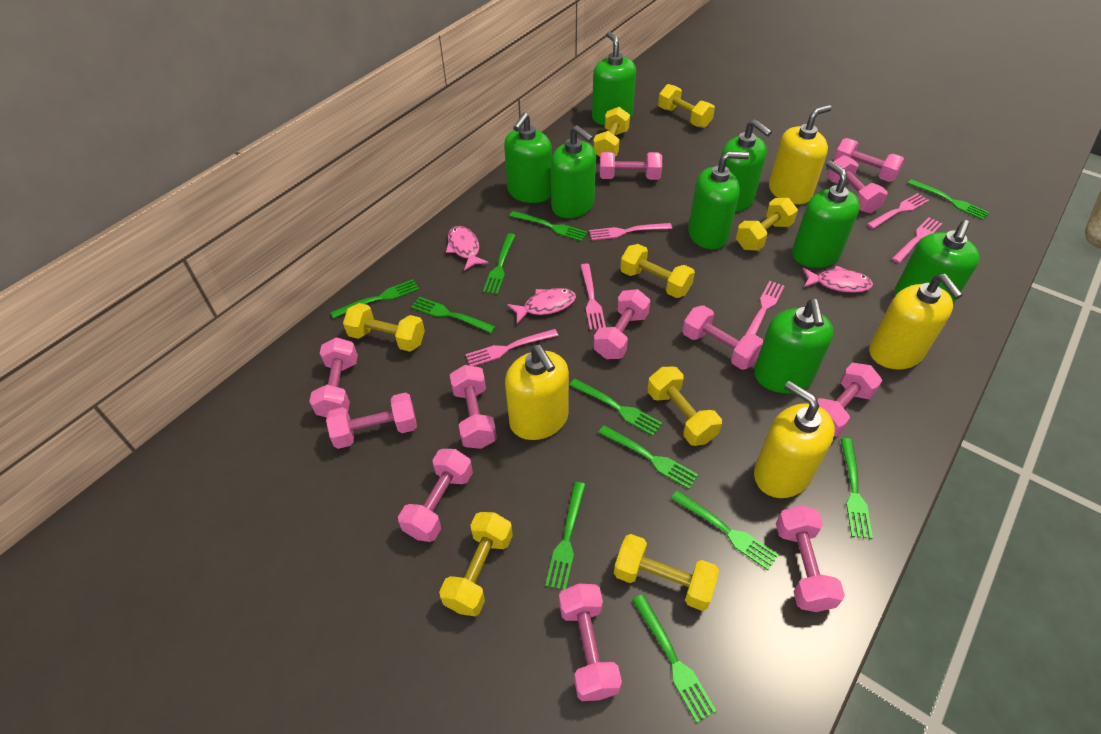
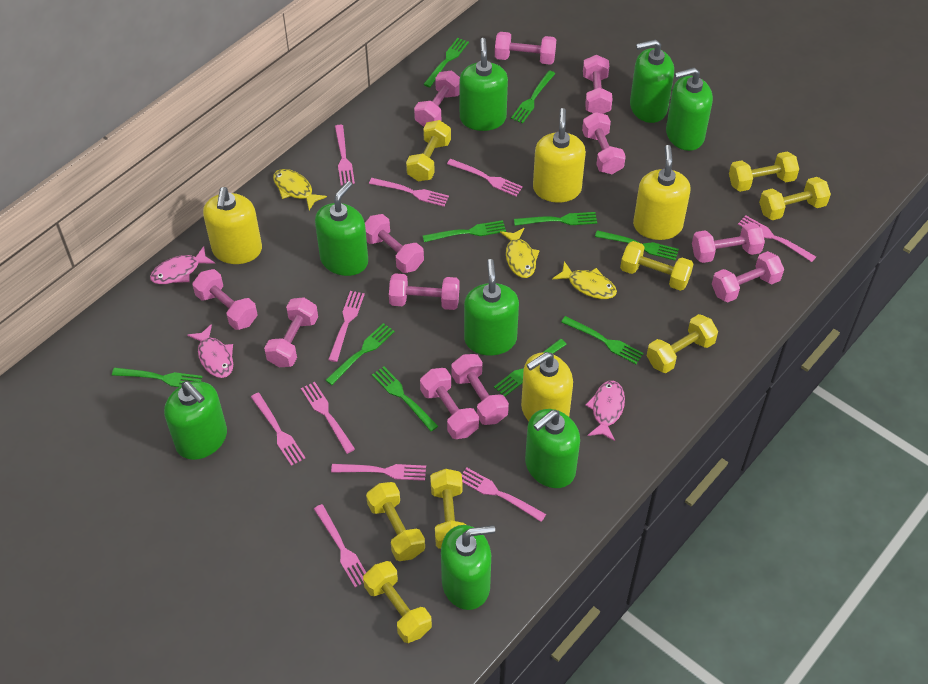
green fork: 11 -> 10
pink fork: 6 -> 10
yellow fish: 0 -> 3

